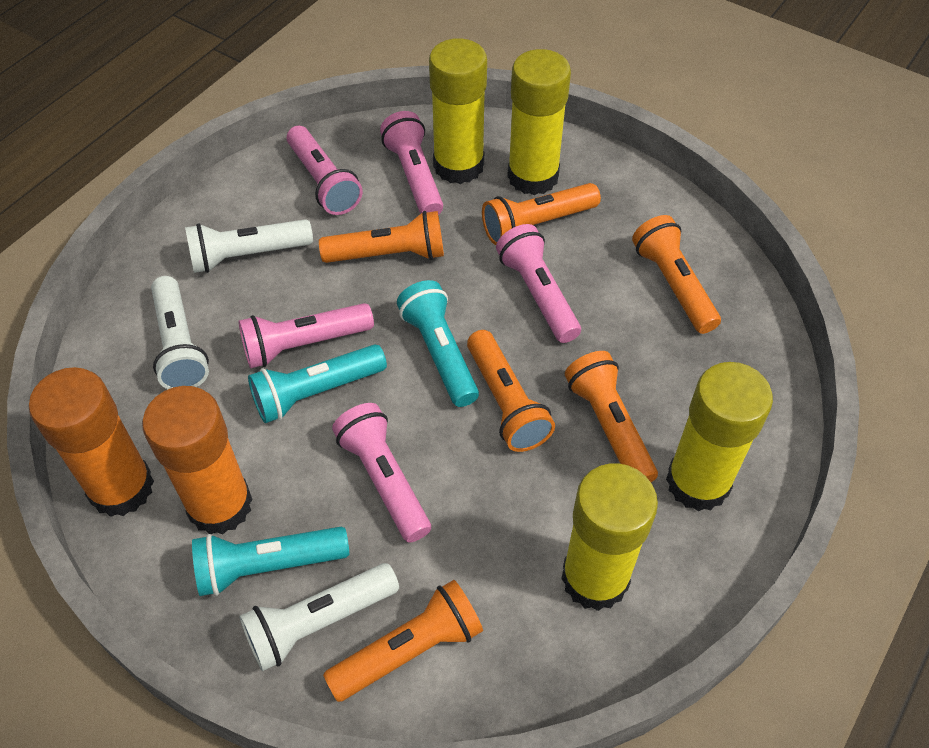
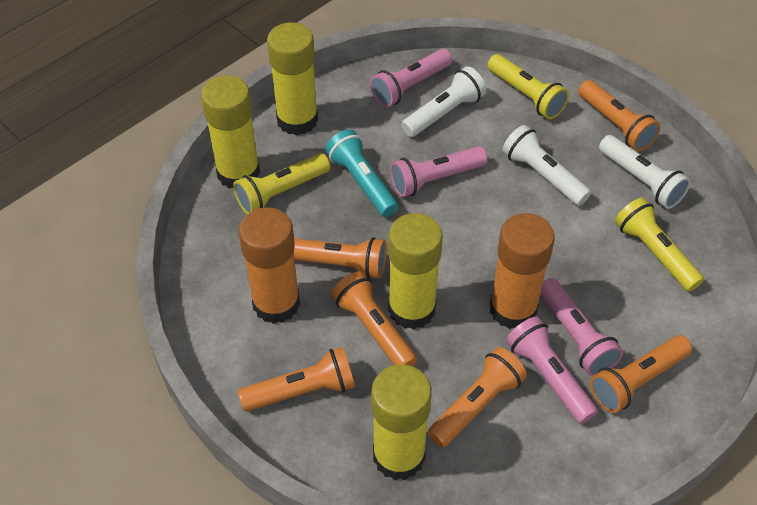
pink flashlight: 5 -> 4
turquoise flashlight: 3 -> 1
yellow flashlight: 0 -> 3

